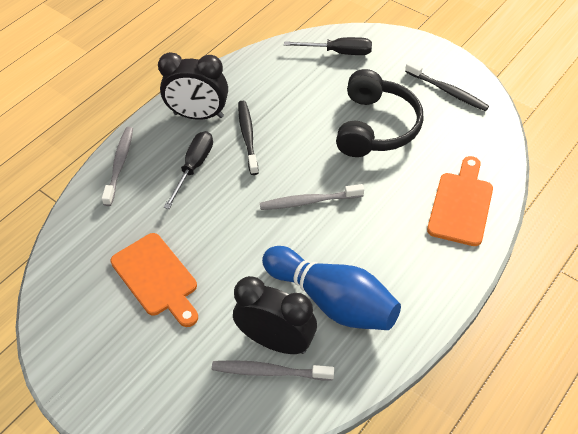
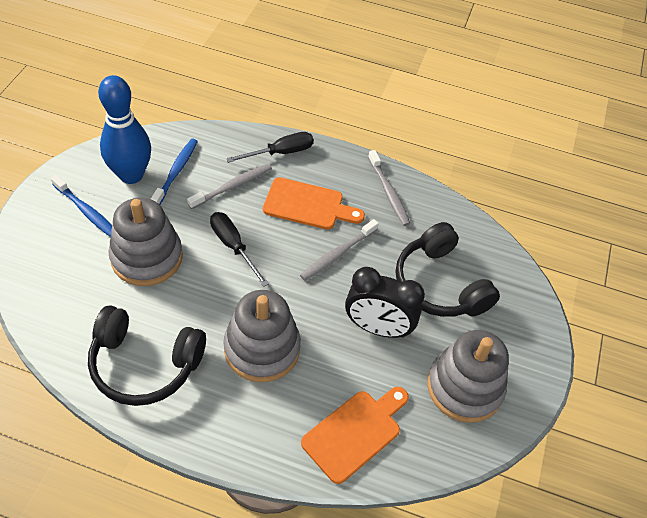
black clock: 2 -> 1
black headphones: 1 -> 2
black toothbrush: 2 -> 0
blue toothbrush: 0 -> 2
grey stacking toy: 0 -> 3

